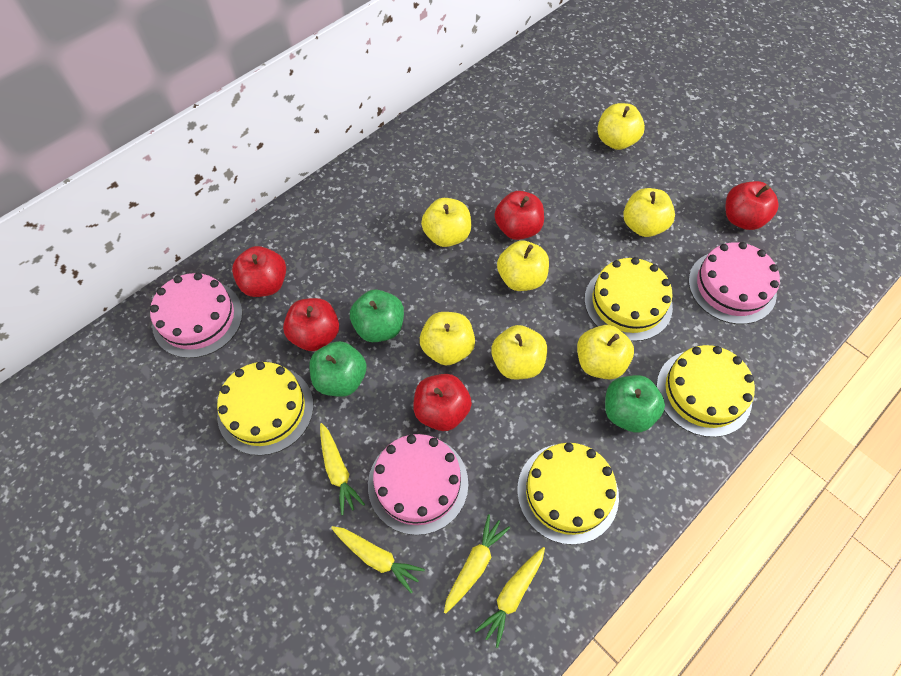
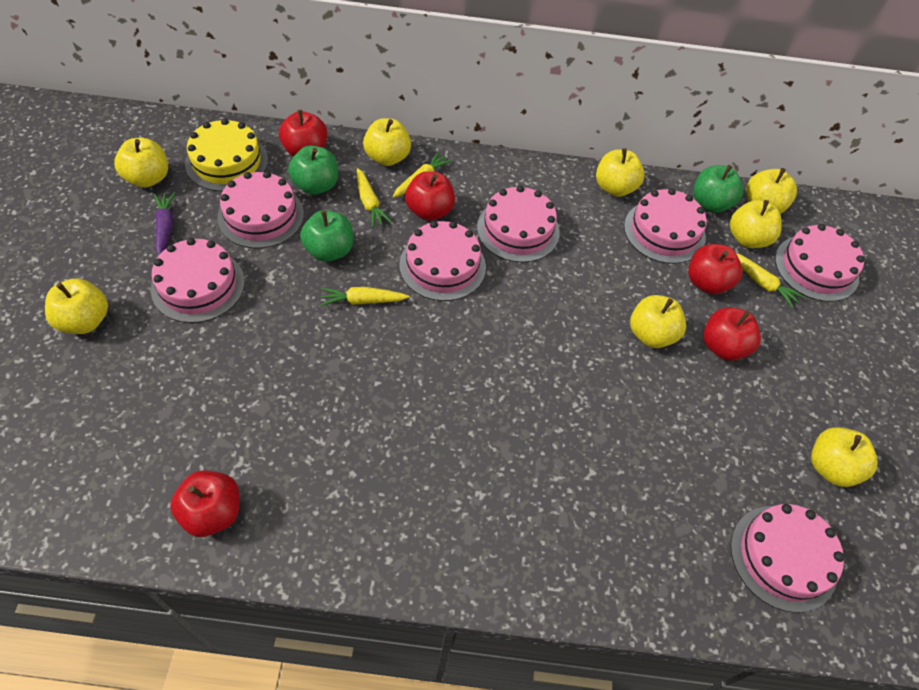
pink cake: 3 -> 7
purple carrot: 0 -> 1
yellow apple: 7 -> 8
yellow cake: 4 -> 1

